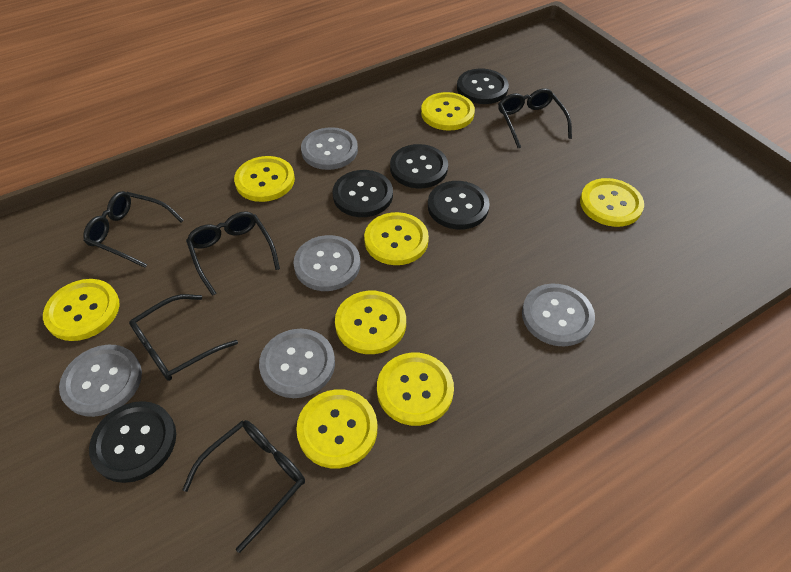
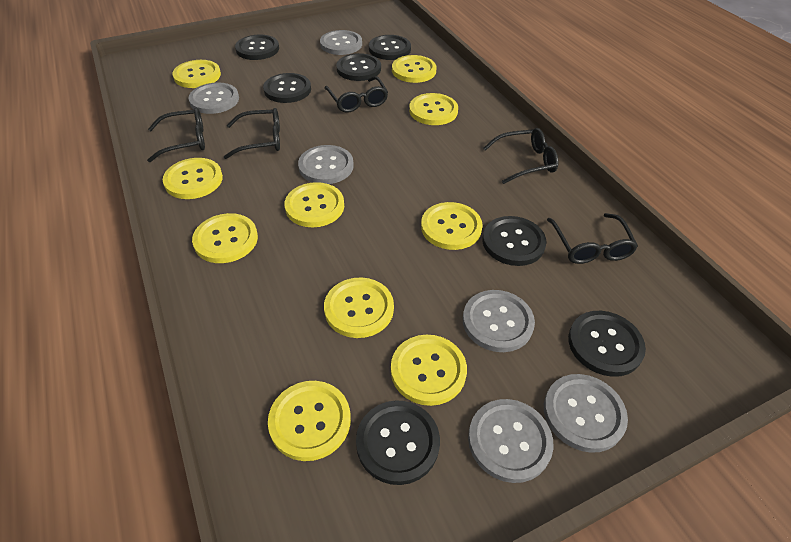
black button: 5 -> 7
grey button: 5 -> 6
yellow button: 8 -> 10

